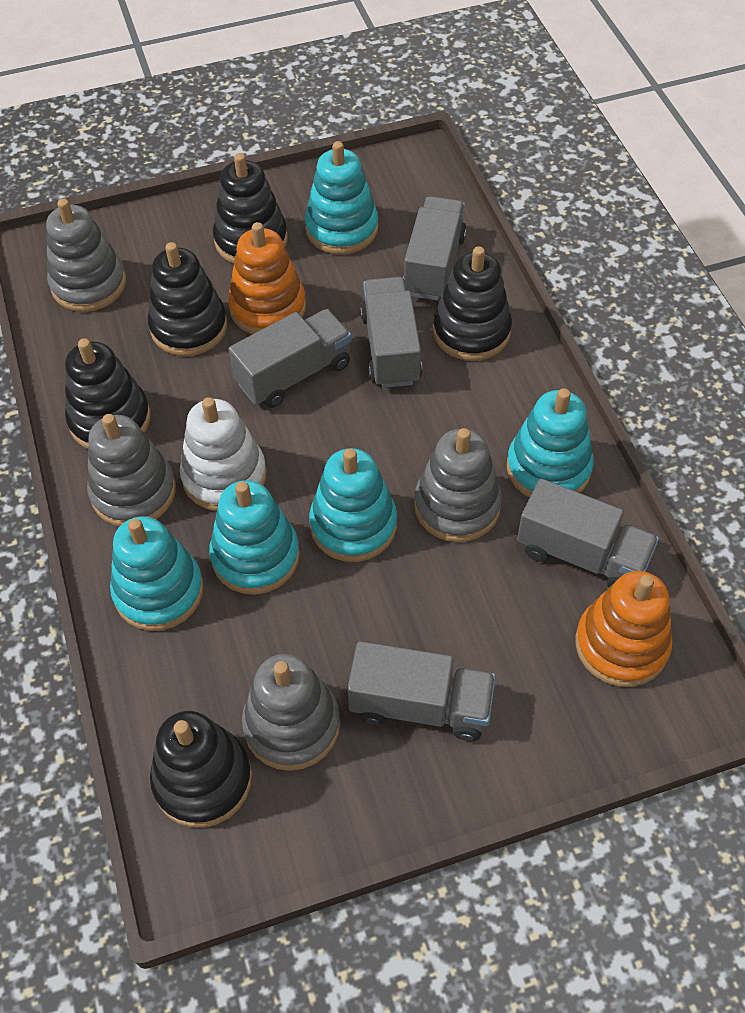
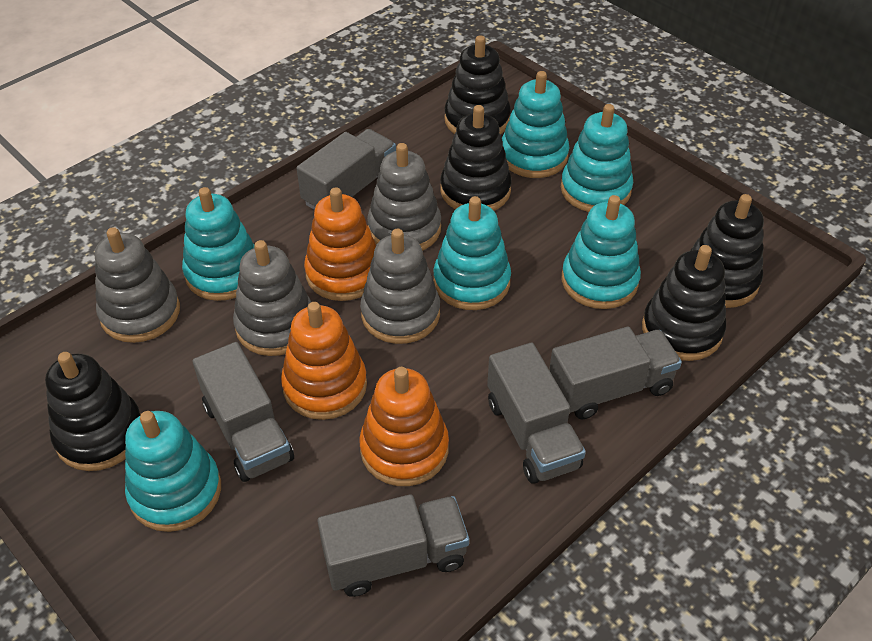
orange stacking toy: 2 -> 3
turquoise stacking toy: 5 -> 6
white stacking toy: 1 -> 0

